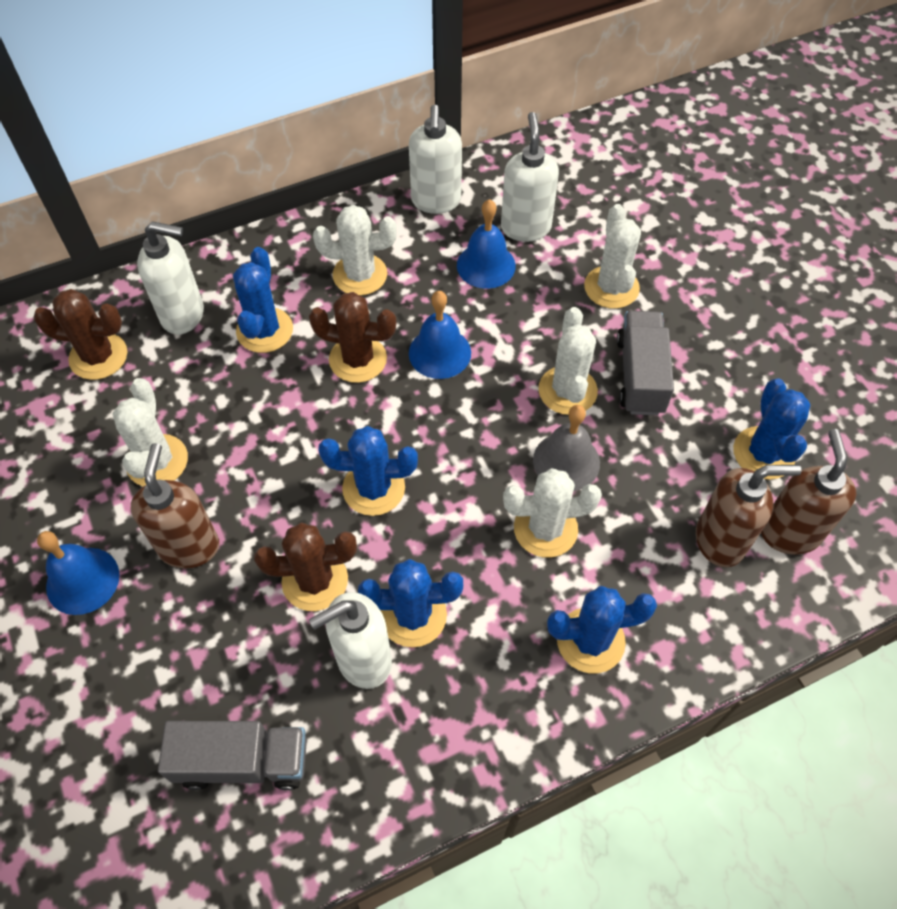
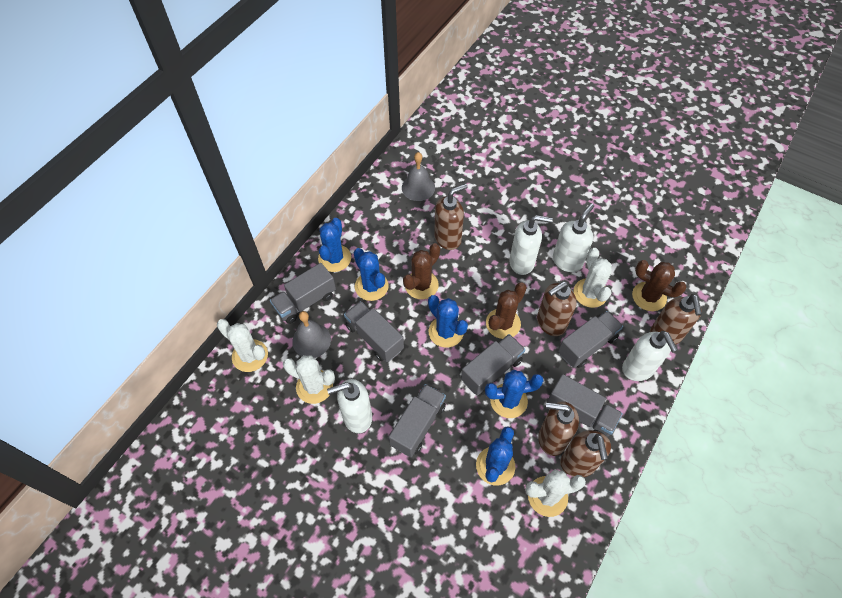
blue bell: 3 -> 0
brown soap dispenser: 3 -> 5
grey bell: 1 -> 2
grey truck: 2 -> 6
white cactus: 5 -> 4

